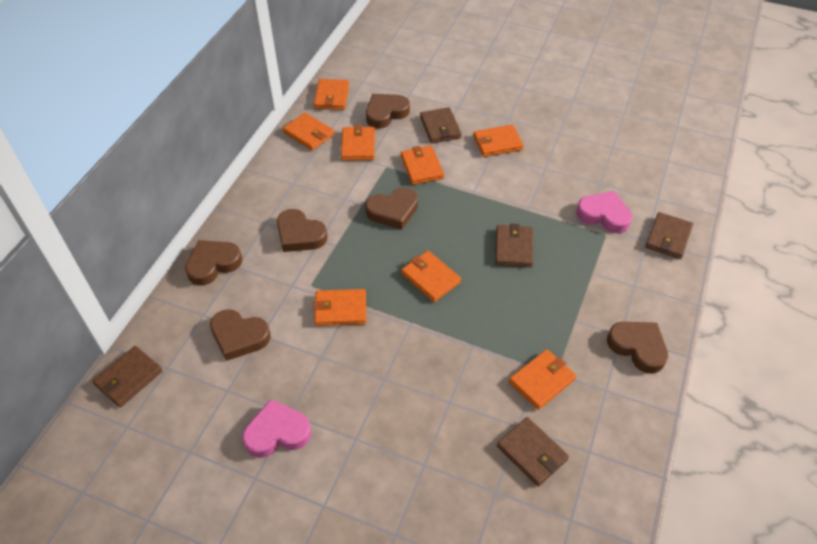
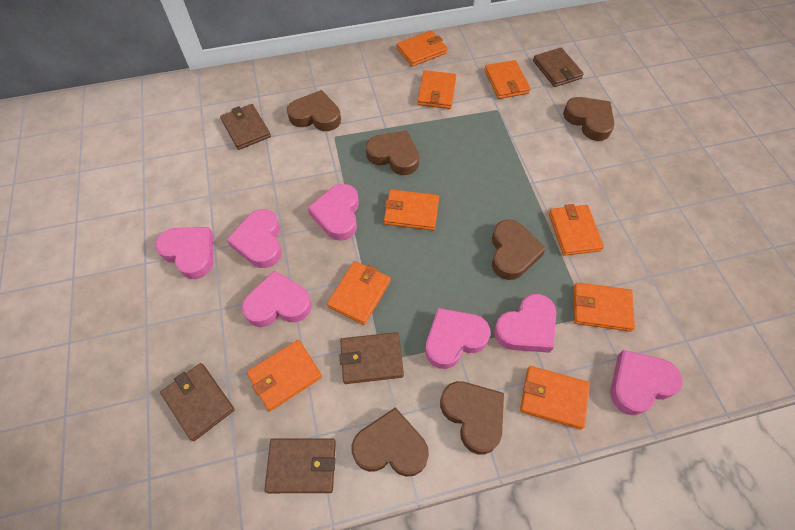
orange wallet: 8 -> 9
pink heart: 2 -> 7

